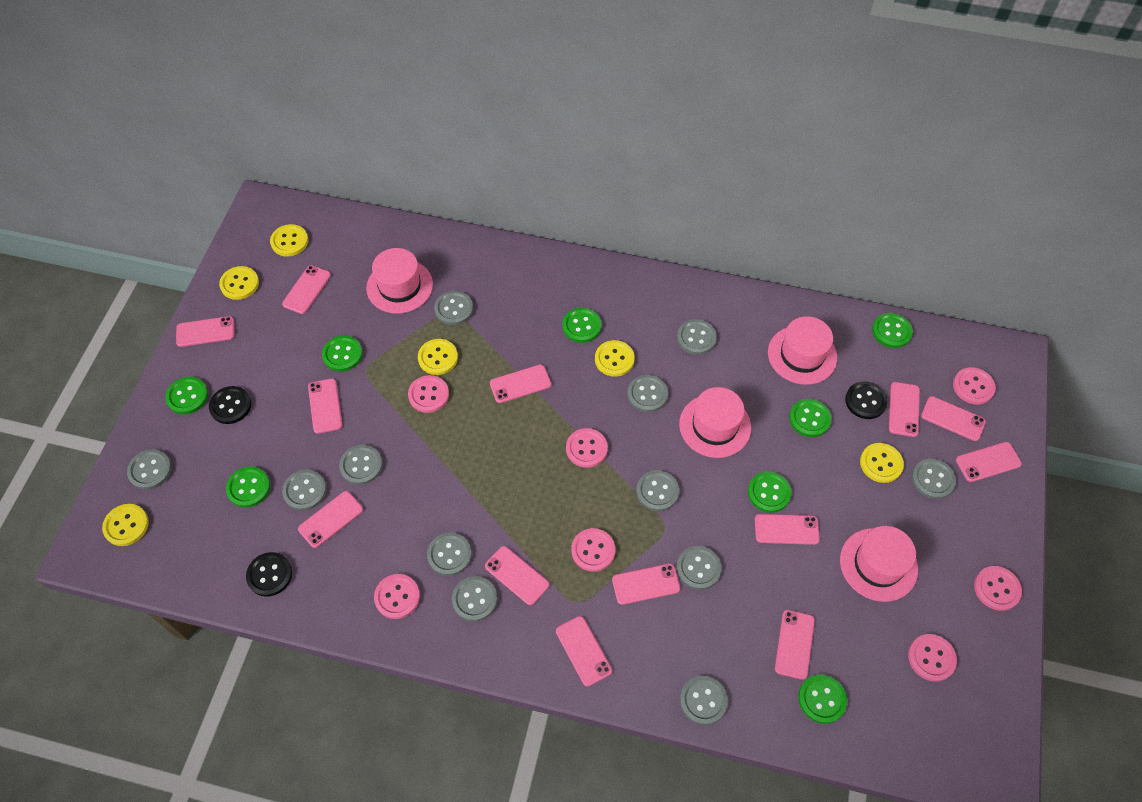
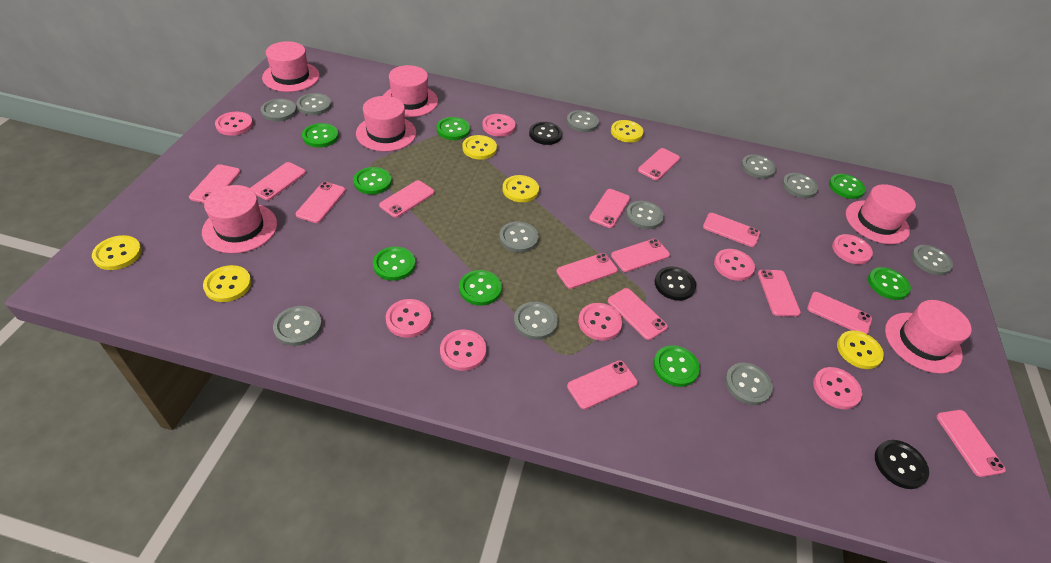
grey button: 12 -> 11
pink button: 7 -> 8
pink hat: 4 -> 6
pink phone: 13 -> 14

